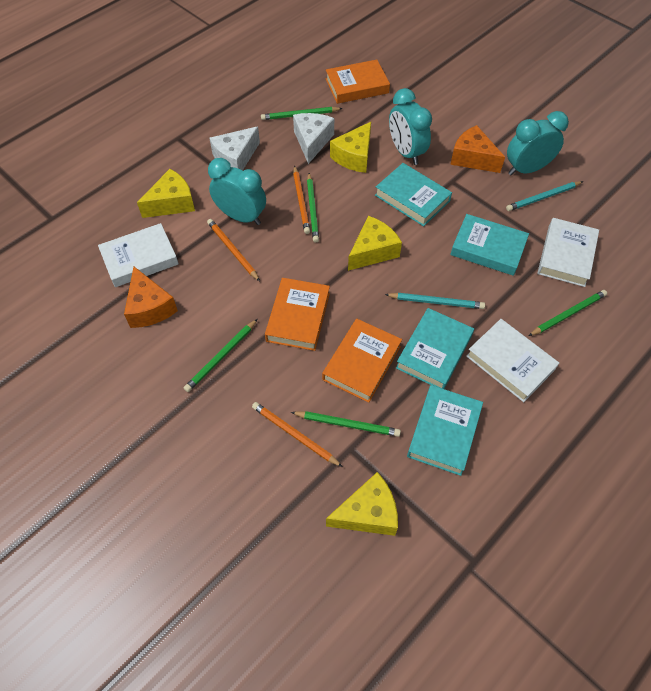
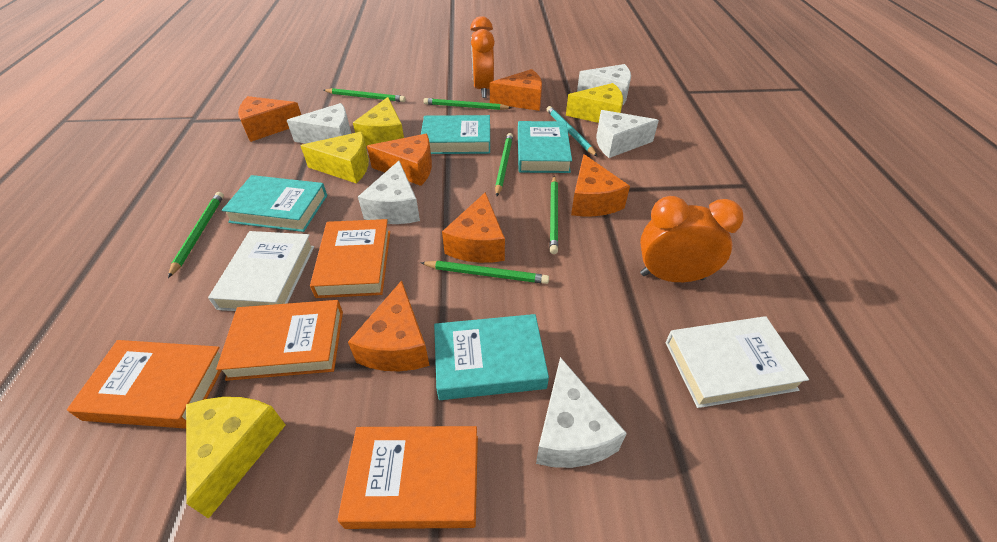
green pencil: 5 -> 6
orange book: 3 -> 4
orange cheese: 2 -> 6
orange clock: 0 -> 2
orange pencil: 3 -> 0
turquoise clock: 3 -> 0
turquoise pencil: 2 -> 1
white book: 3 -> 2
white cheese: 2 -> 5

